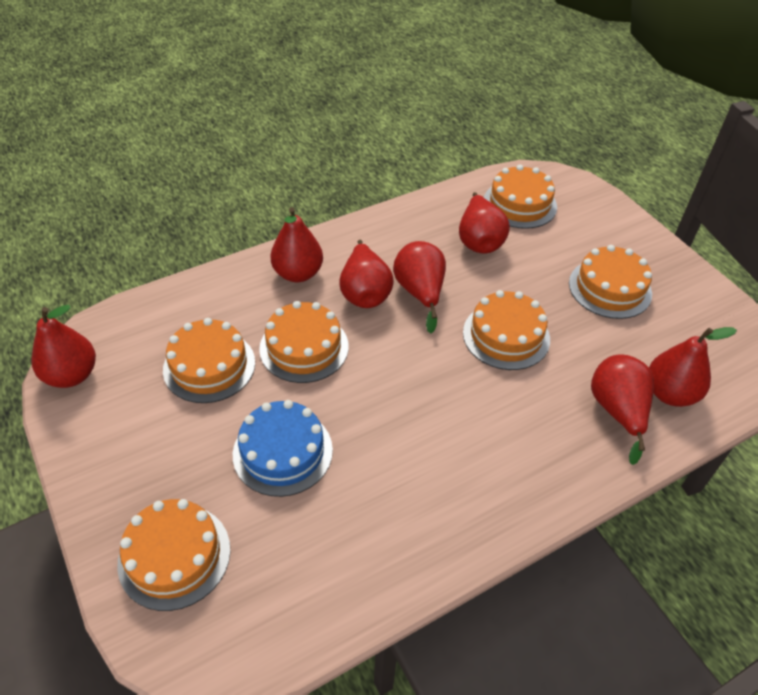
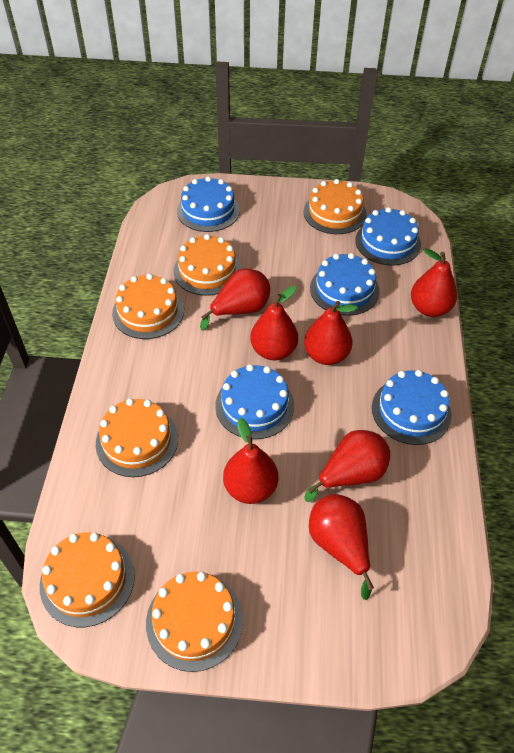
blue cake: 1 -> 5

